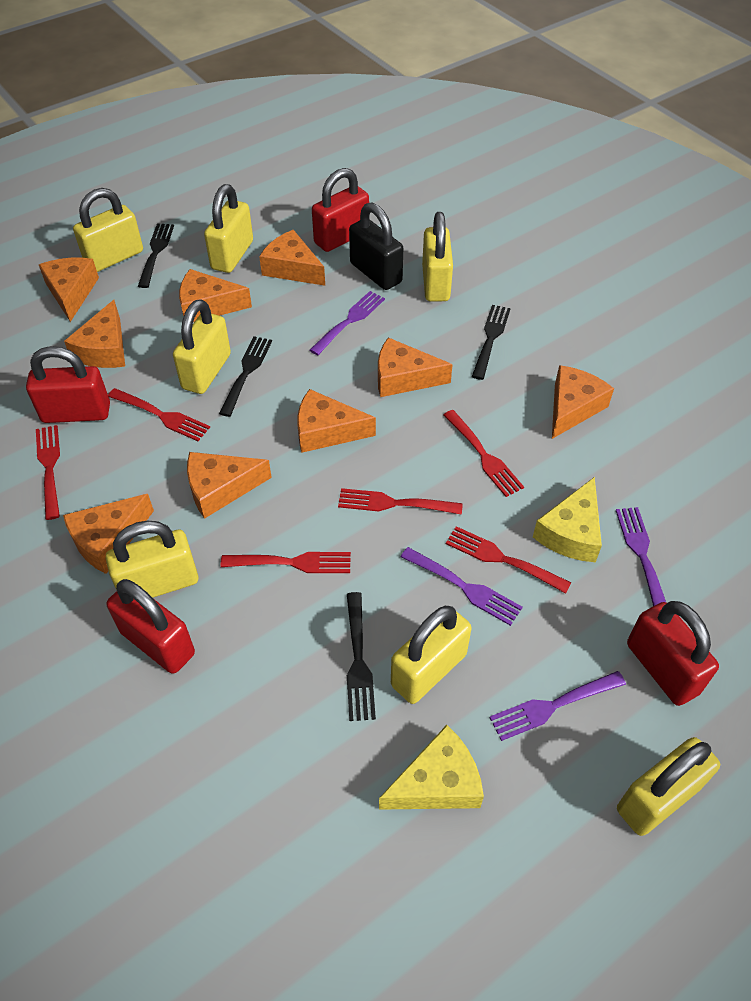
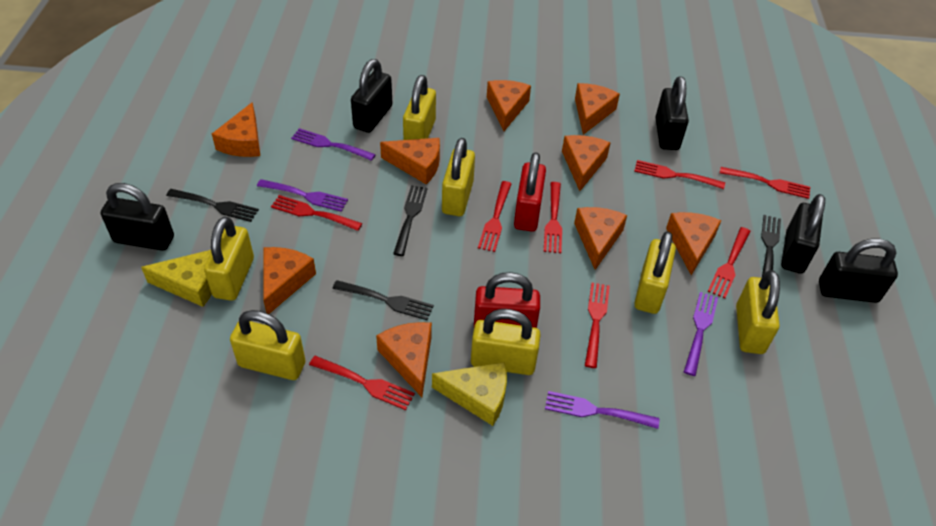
black padlock: 1 -> 5
red fork: 6 -> 8
red padlock: 4 -> 2

